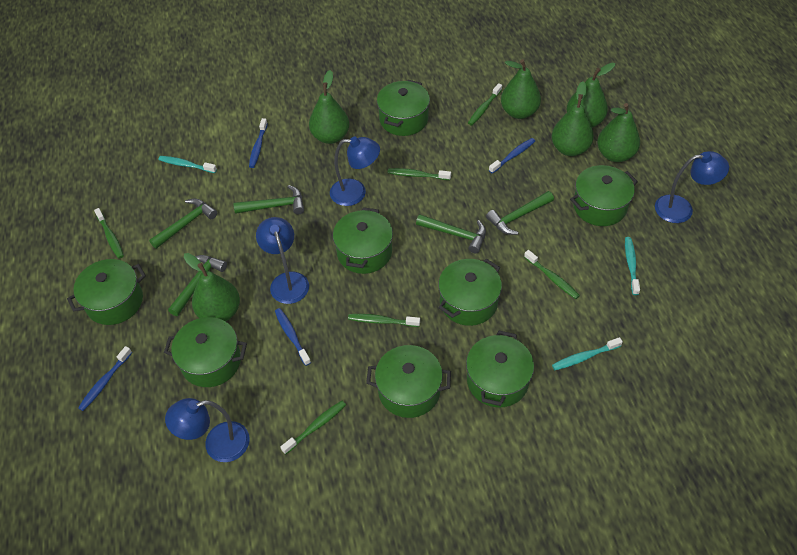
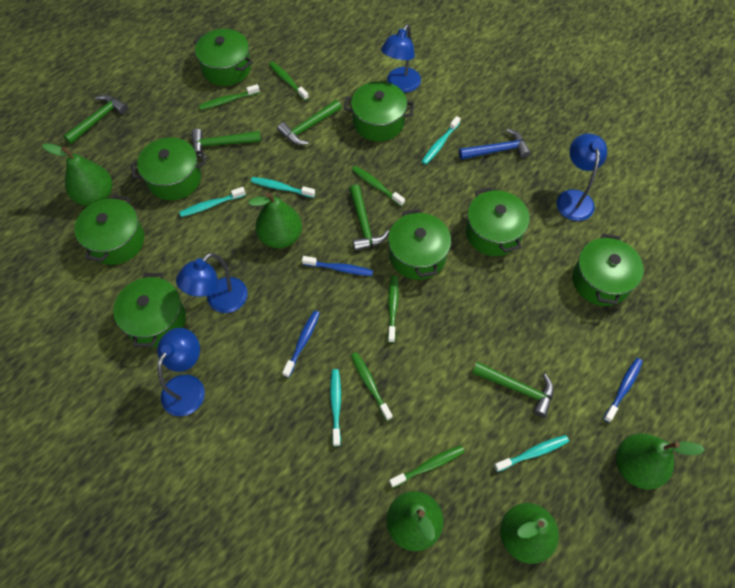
blue hammer: 0 -> 1
blue toothbrush: 4 -> 3
green pear: 6 -> 5
turquoise toothbrush: 3 -> 5

